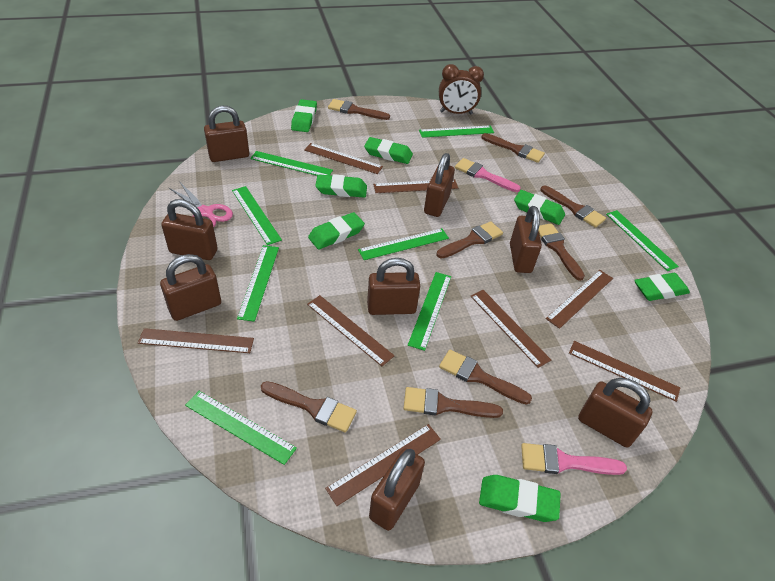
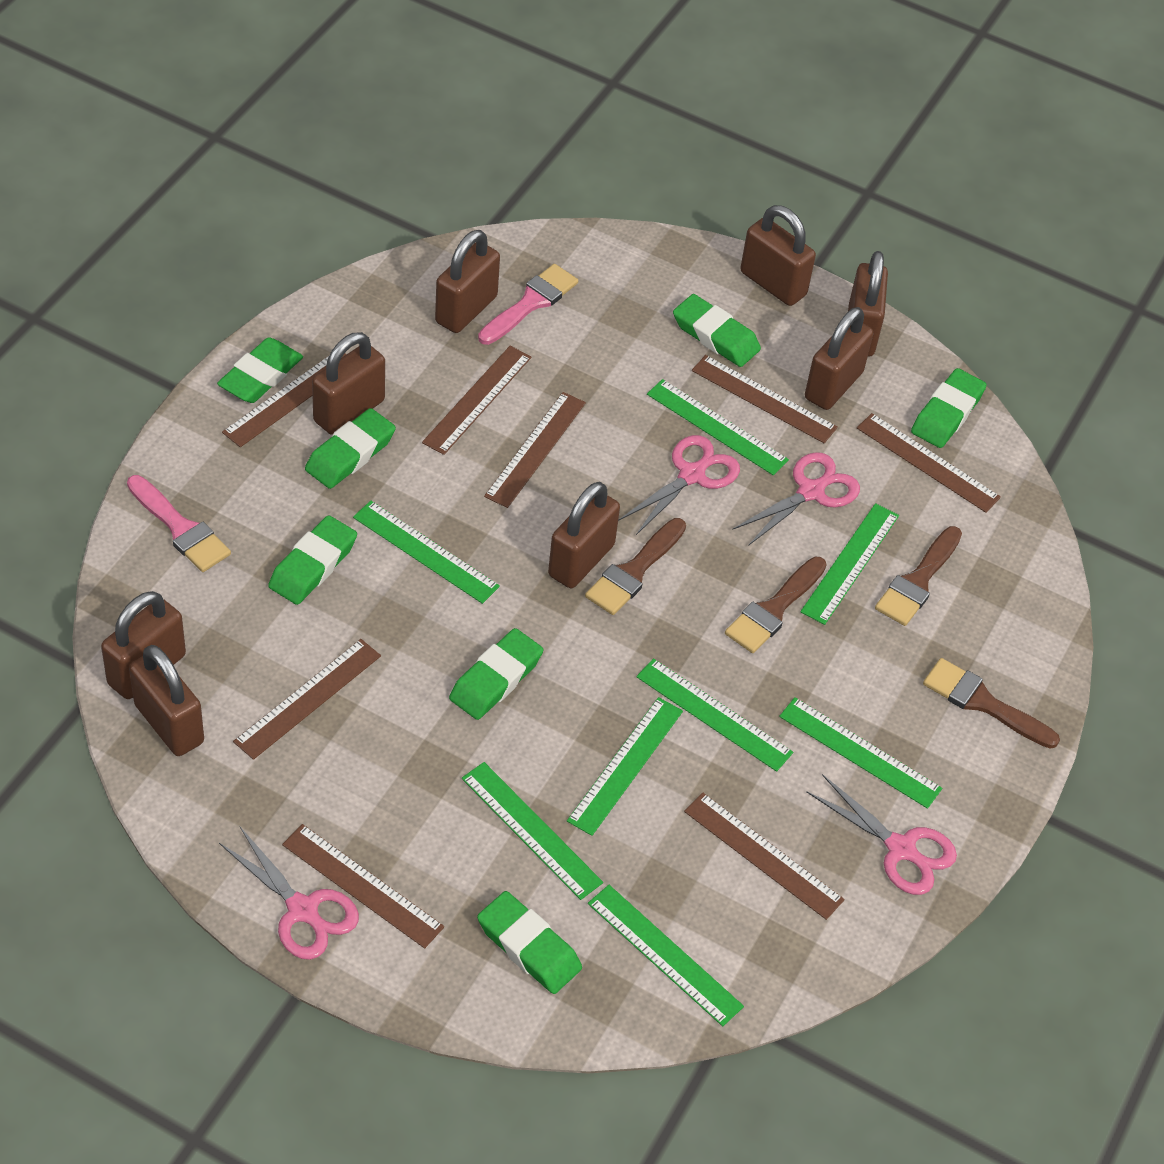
brown brush: 8 -> 4
brown clock: 1 -> 0
pink scissors: 1 -> 4

